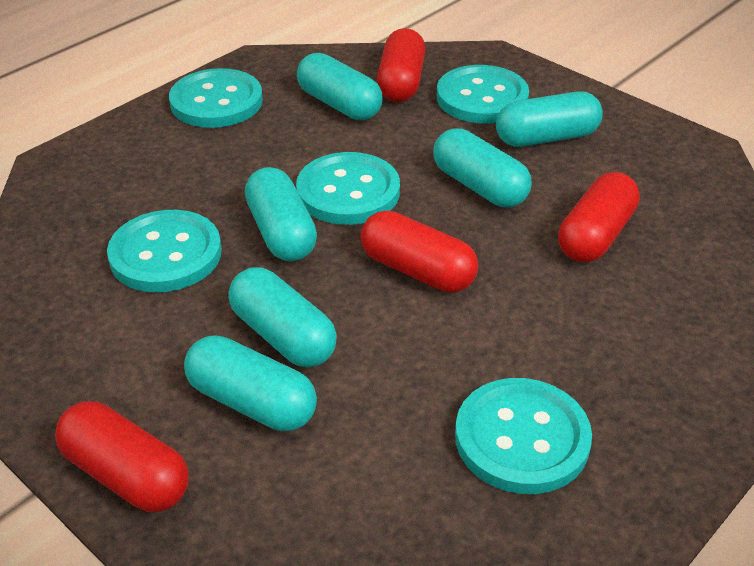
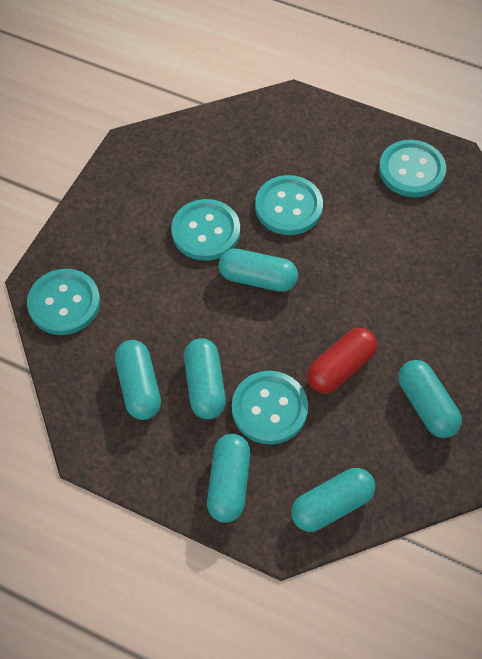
red capsule: 4 -> 1

